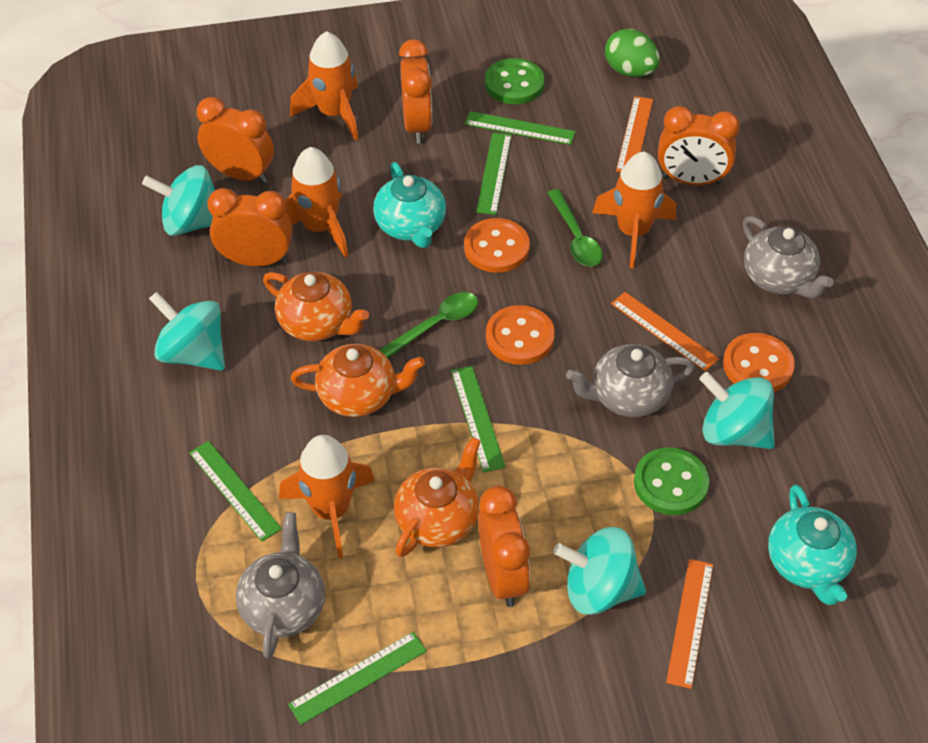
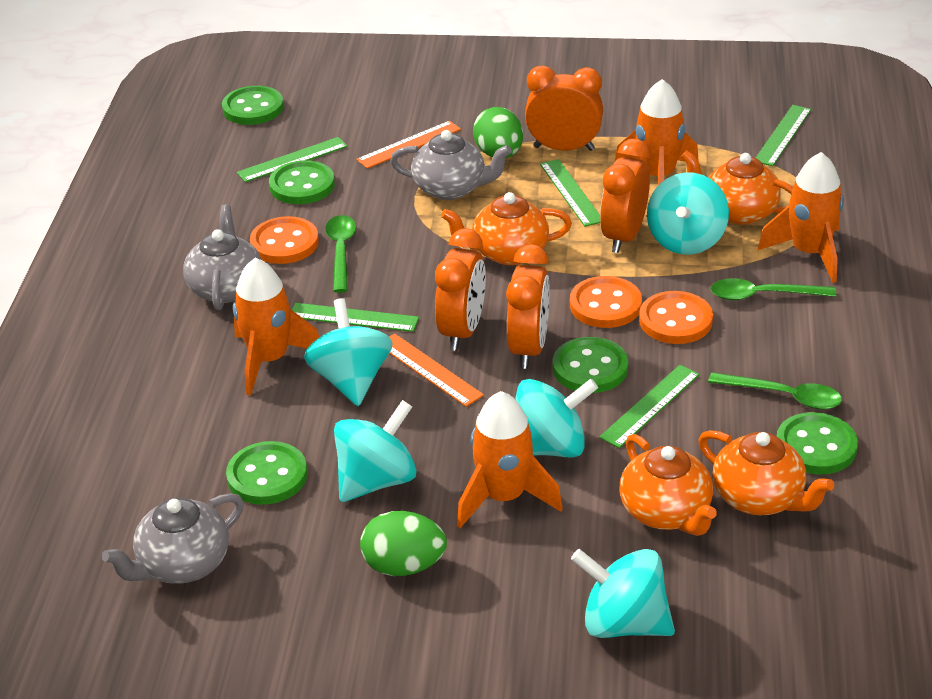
green button: 2 -> 5
green egg: 1 -> 2
green spoon: 2 -> 3
orange clock: 5 -> 4
orange ruler: 3 -> 2
orange teapot: 3 -> 4
turquoise spinning top: 4 -> 5
turquoise teapot: 2 -> 0

